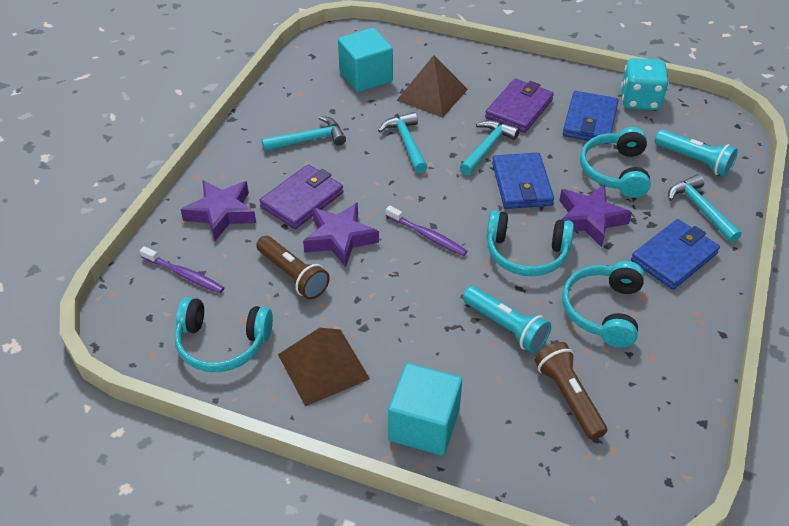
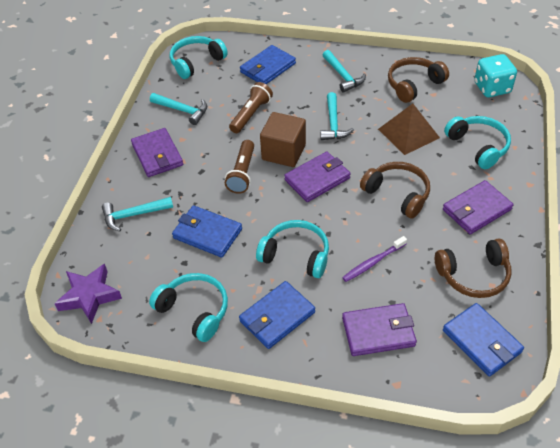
blue wallet: 3 -> 4
brown cube: 0 -> 1
brown headphones: 0 -> 3
brown pyramid: 2 -> 1
purple star: 3 -> 1
purple toothbrush: 2 -> 1
purple wallet: 2 -> 4
turquoise cube: 2 -> 0
turquoise flashlight: 2 -> 0

